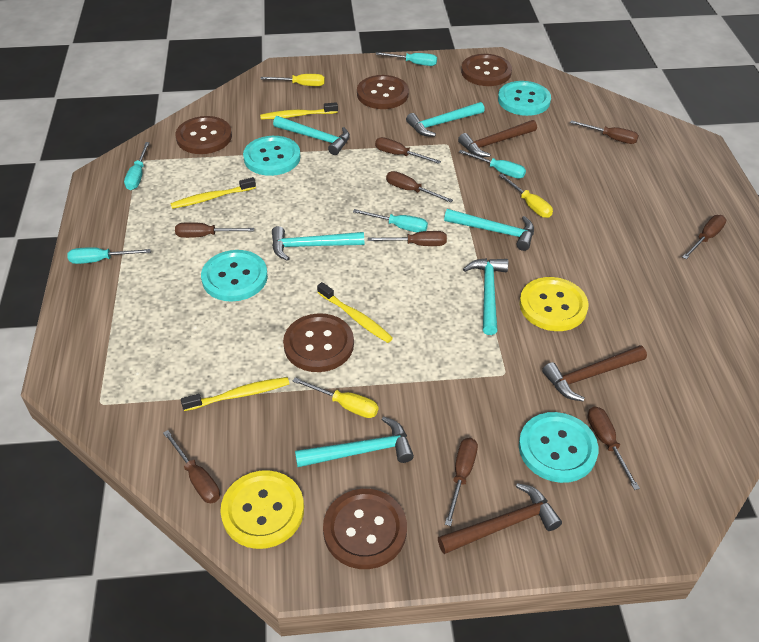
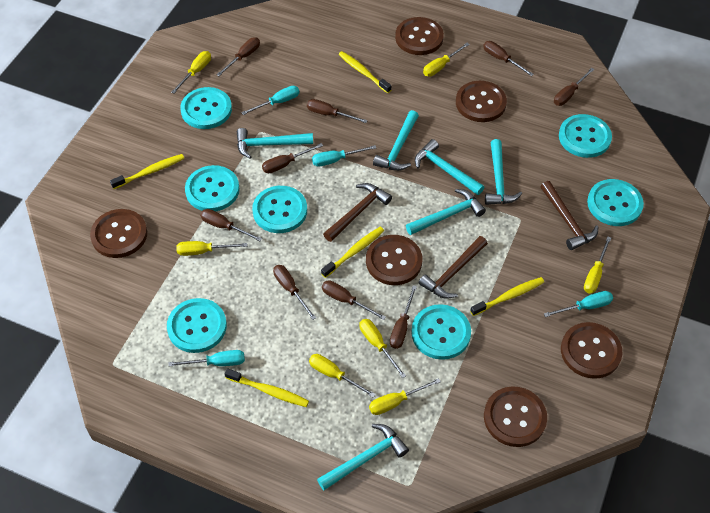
brown button: 5 -> 6
turquoise button: 4 -> 7
turquoise screwdriver: 5 -> 4
yellow button: 2 -> 0
yellow screwdriver: 3 -> 7
yellow toothbrush: 4 -> 5

